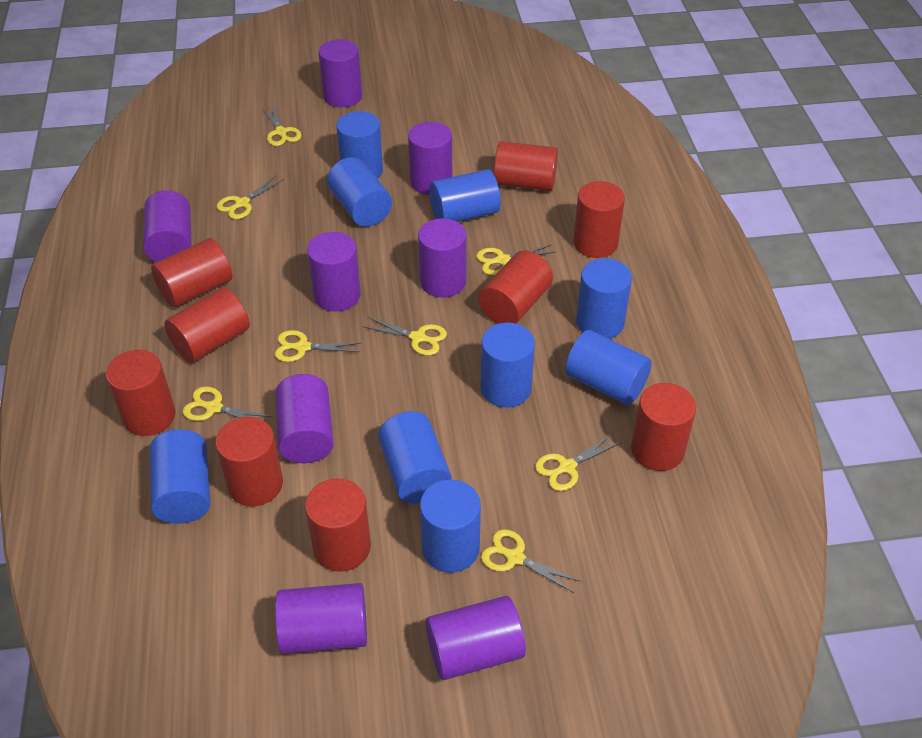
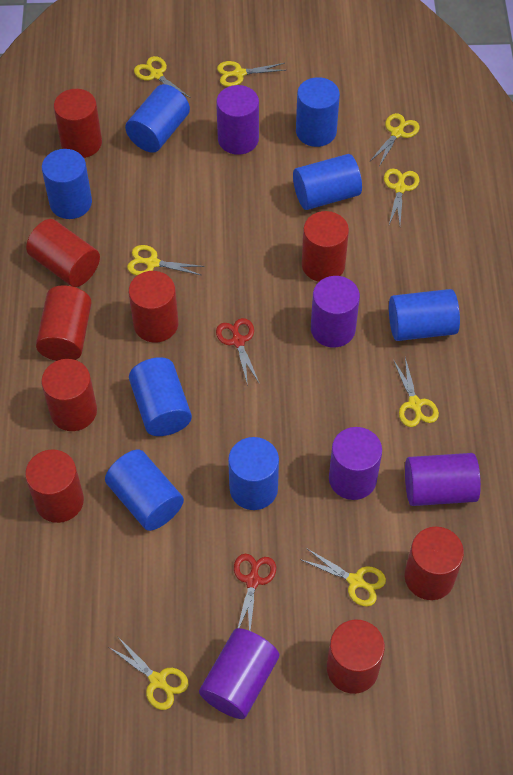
blue cylinder: 9 -> 8
purple cylinder: 8 -> 5
red scissors: 0 -> 2

